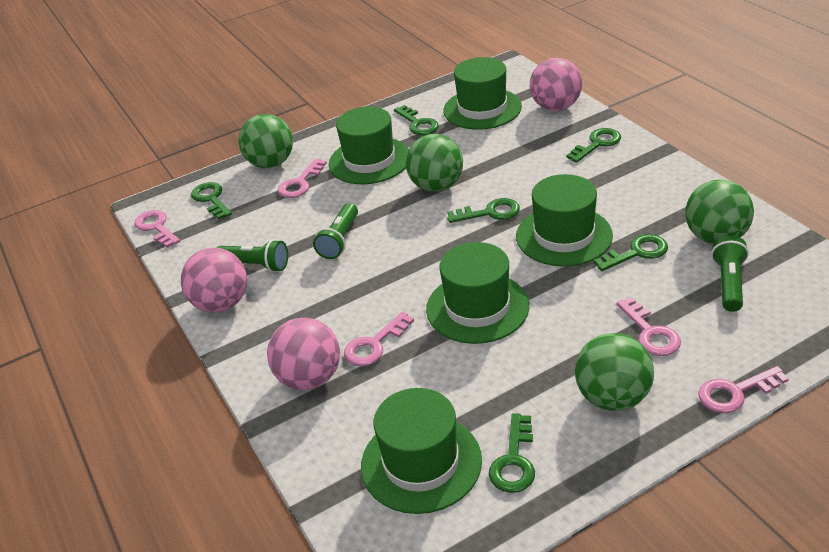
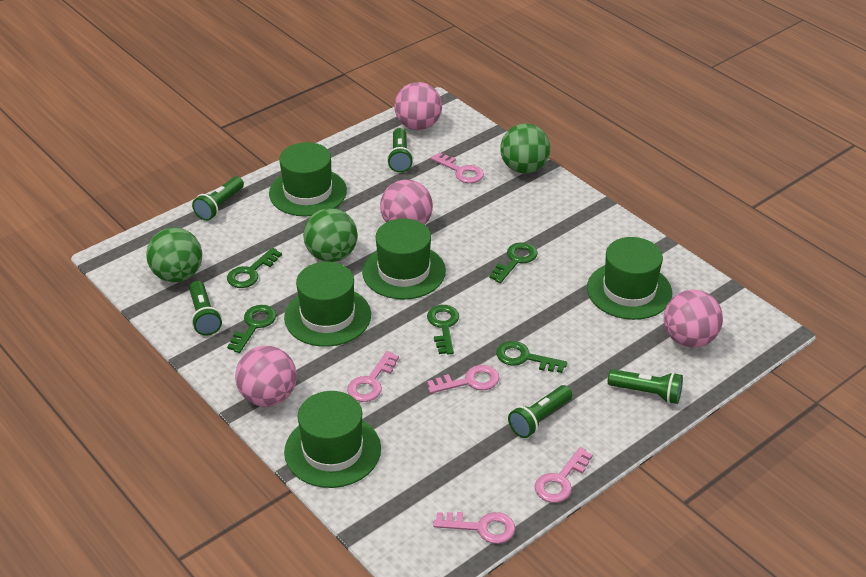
green ball: 4 -> 3
green flashlight: 3 -> 5
green key: 6 -> 5
pink ball: 3 -> 4

